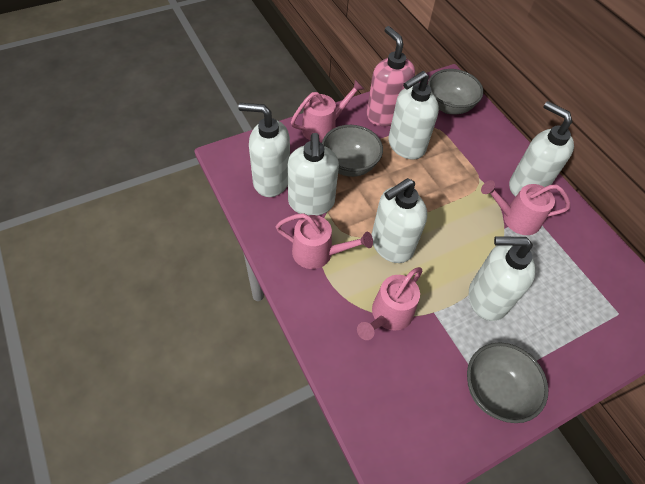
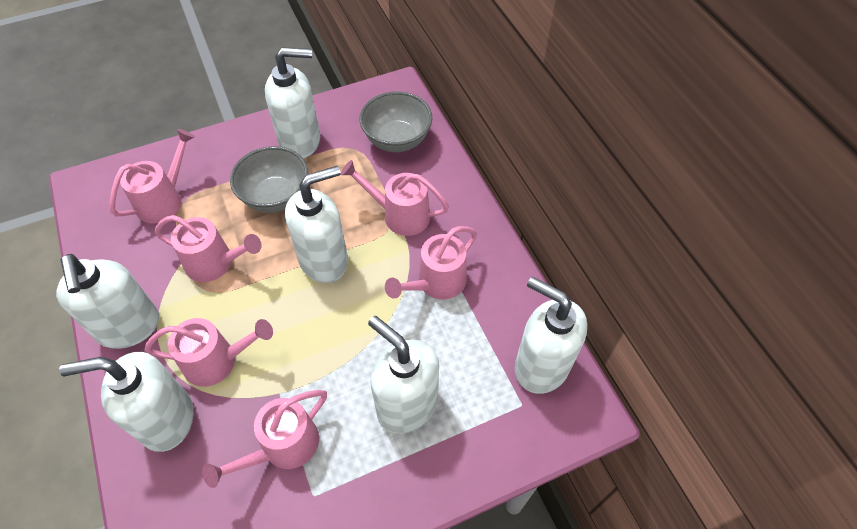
grey bowl: 3 -> 2
pink soap dispenser: 1 -> 0
pink watering can: 4 -> 6

